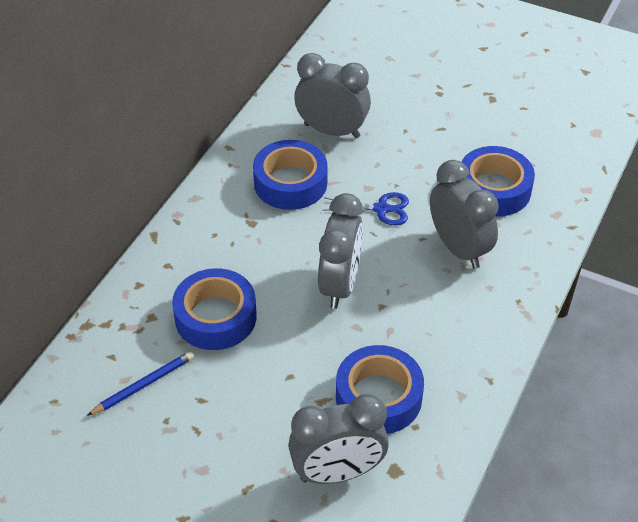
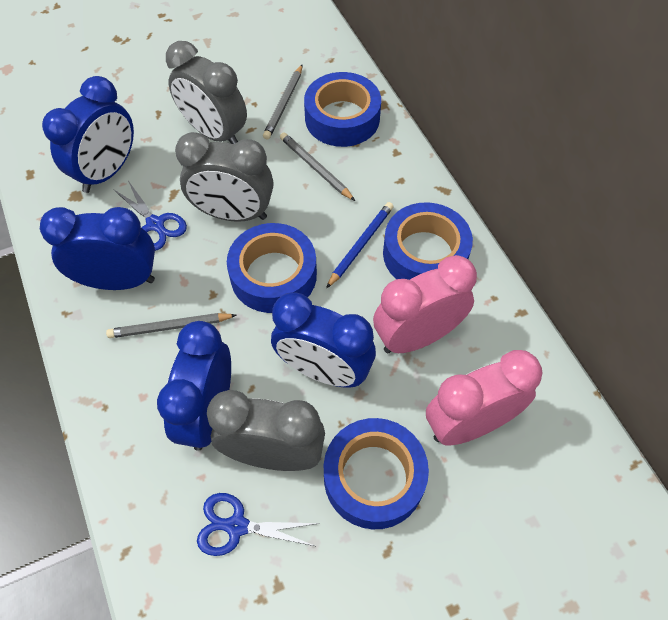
blue clock: 0 -> 4
blue scissors: 1 -> 2
grey clock: 4 -> 3
grey pencil: 0 -> 3
pink clock: 0 -> 2

